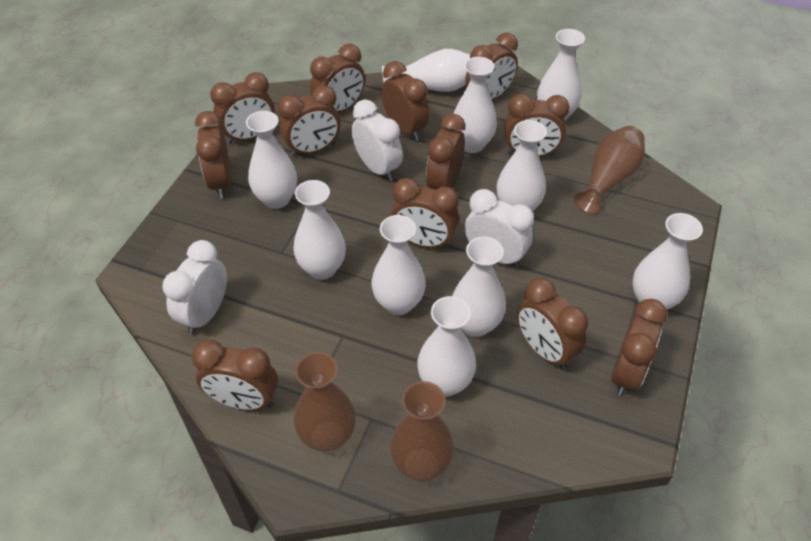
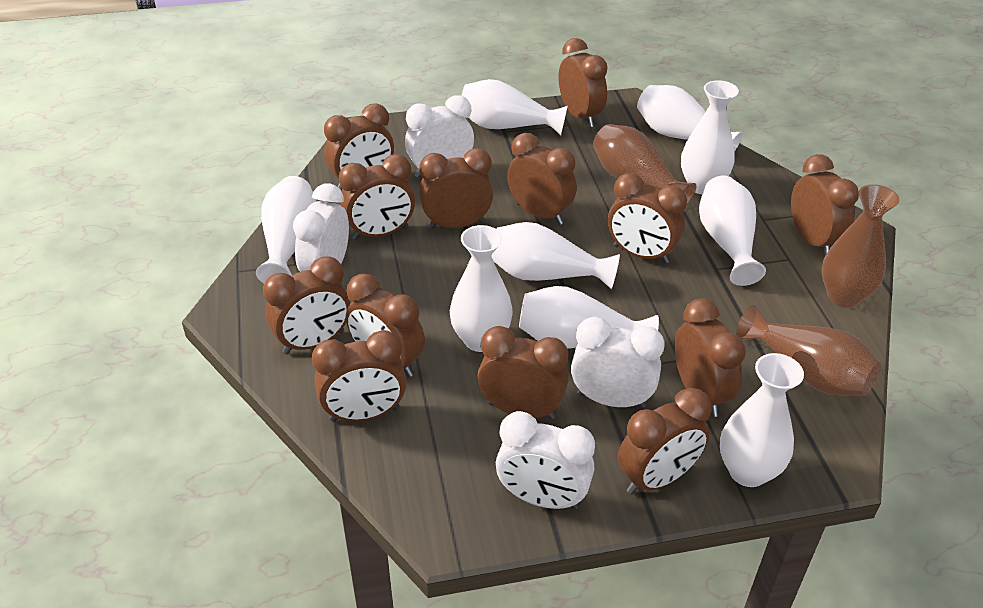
brown clock: 12 -> 13
white clock: 3 -> 4
white vase: 10 -> 9

